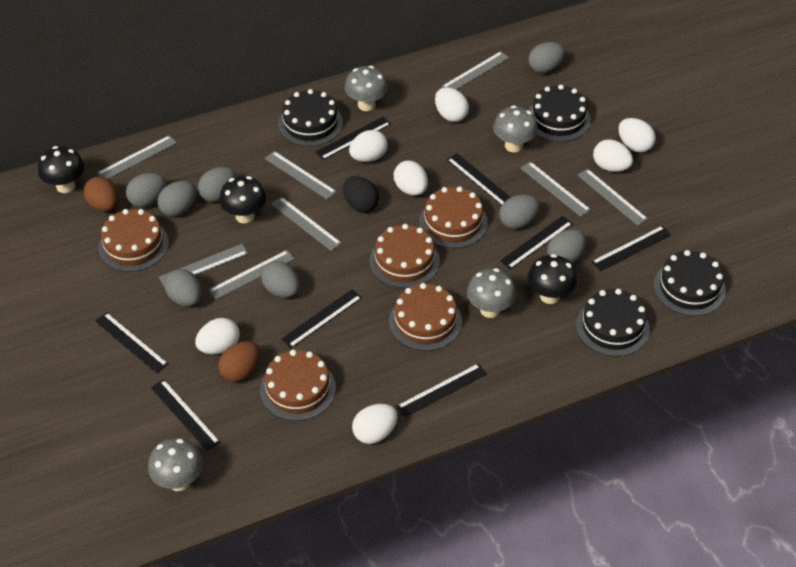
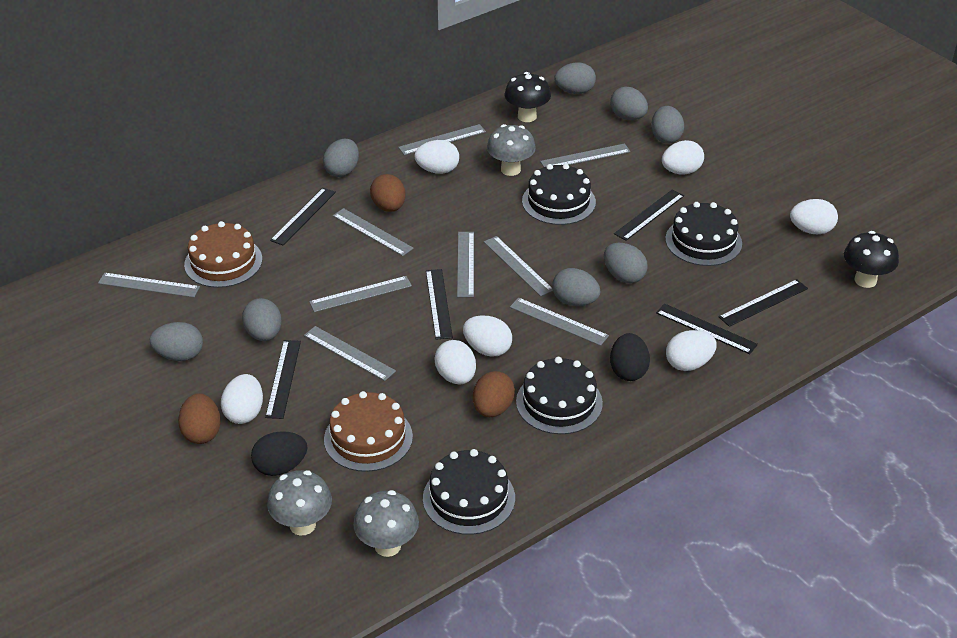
black egg: 1 -> 2
black mushroom: 3 -> 2
black ruler: 8 -> 6
brown cake: 5 -> 2
brown egg: 2 -> 3
grey mushroom: 4 -> 3
grey ruler: 8 -> 9

